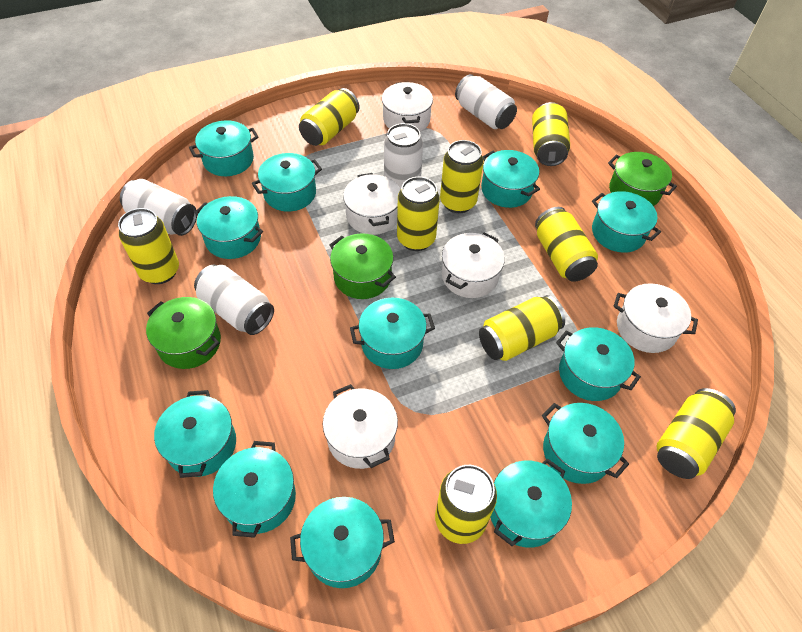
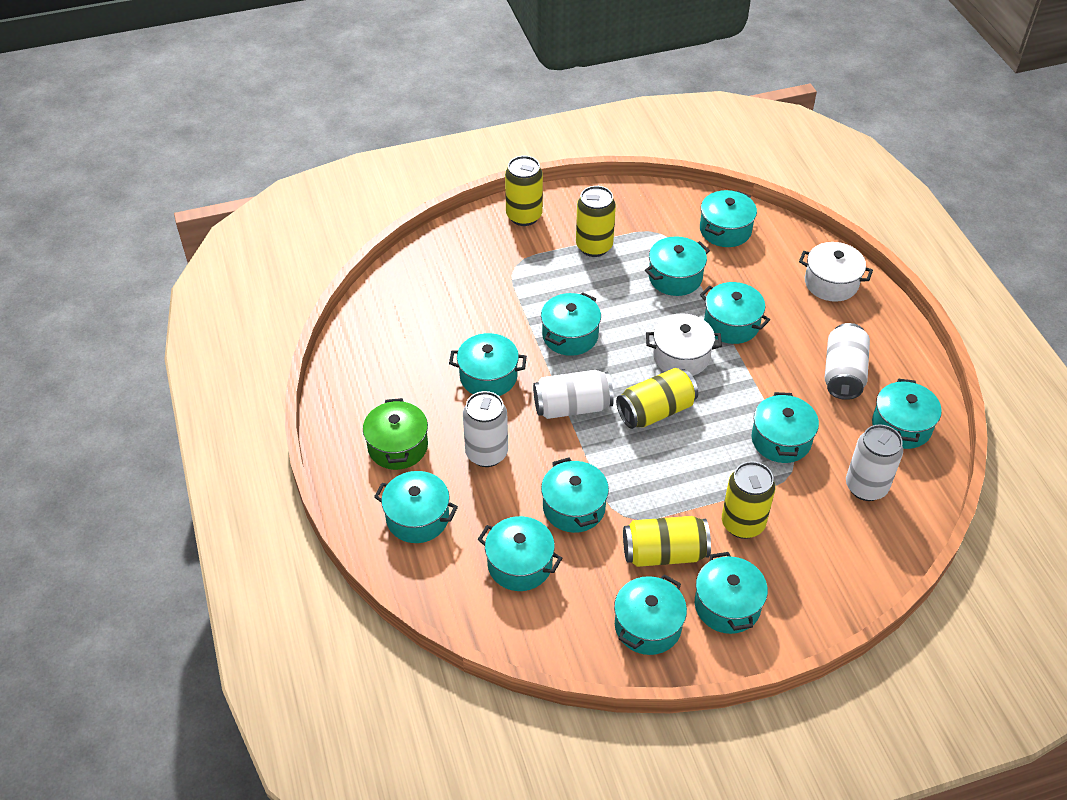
green pot: 3 -> 1
white pot: 5 -> 2
yellow can: 9 -> 5

